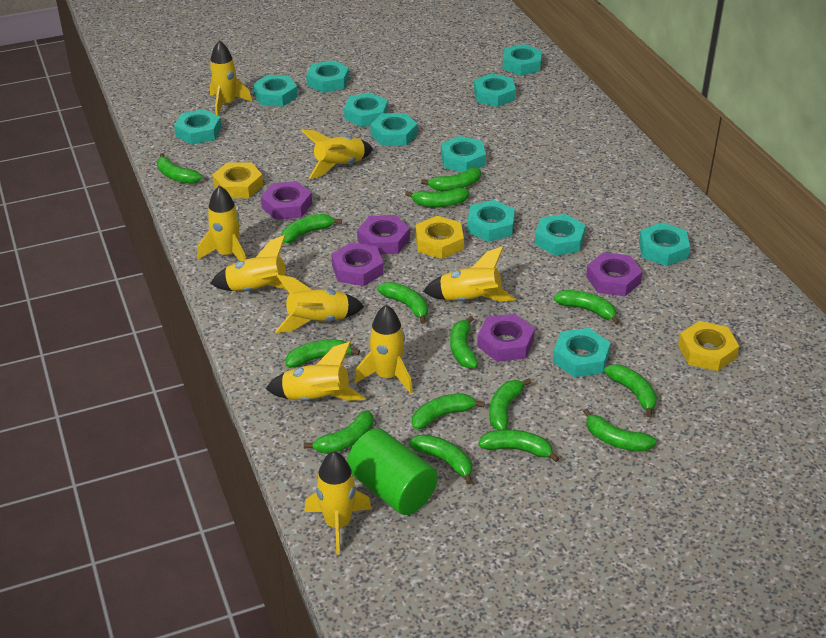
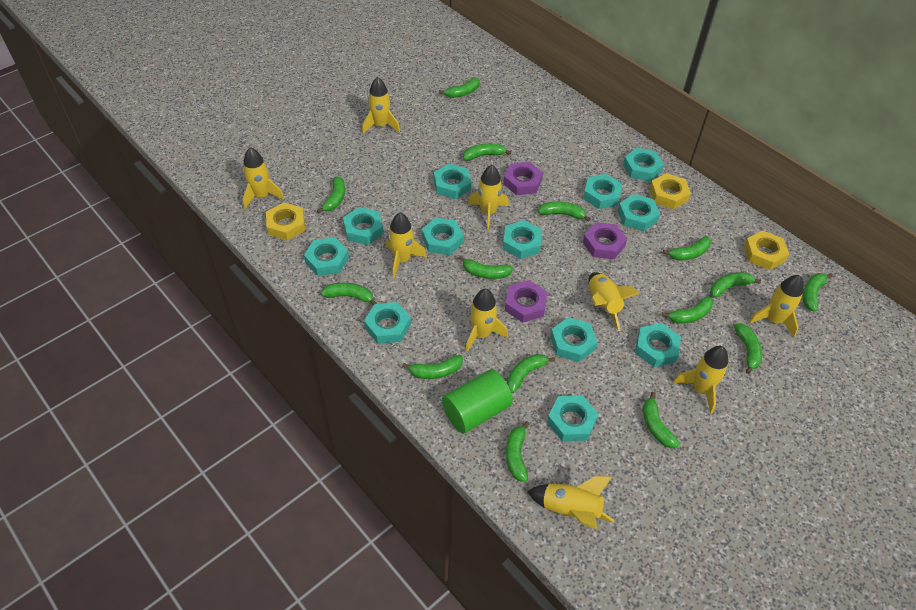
purple nut: 5 -> 3

